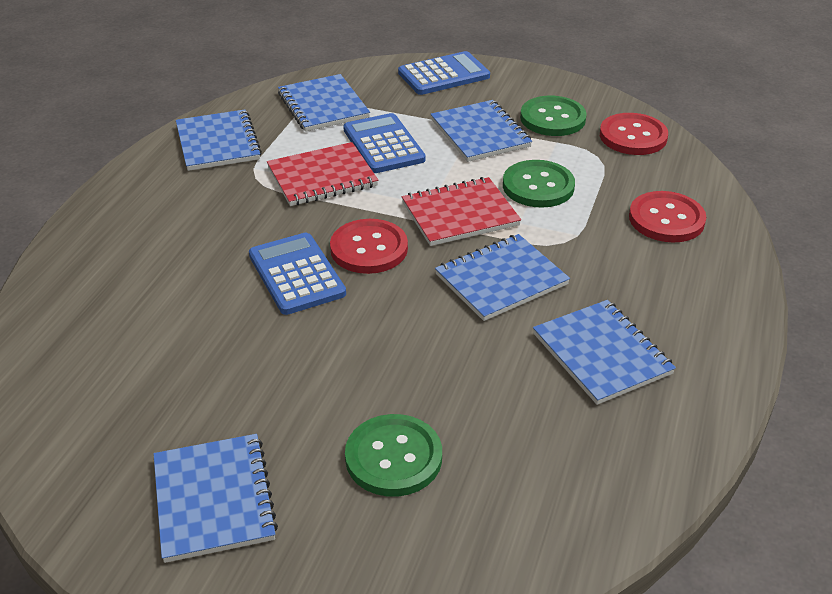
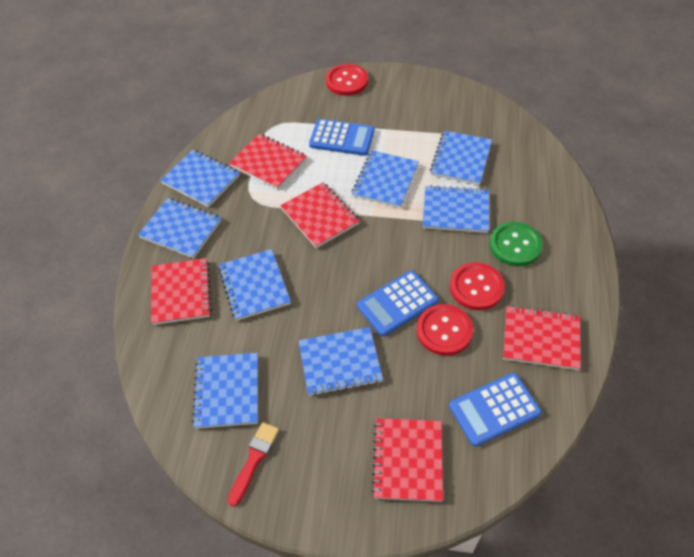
blue notebook: 6 -> 8
green button: 3 -> 1
red brush: 0 -> 1
red notebook: 2 -> 5

